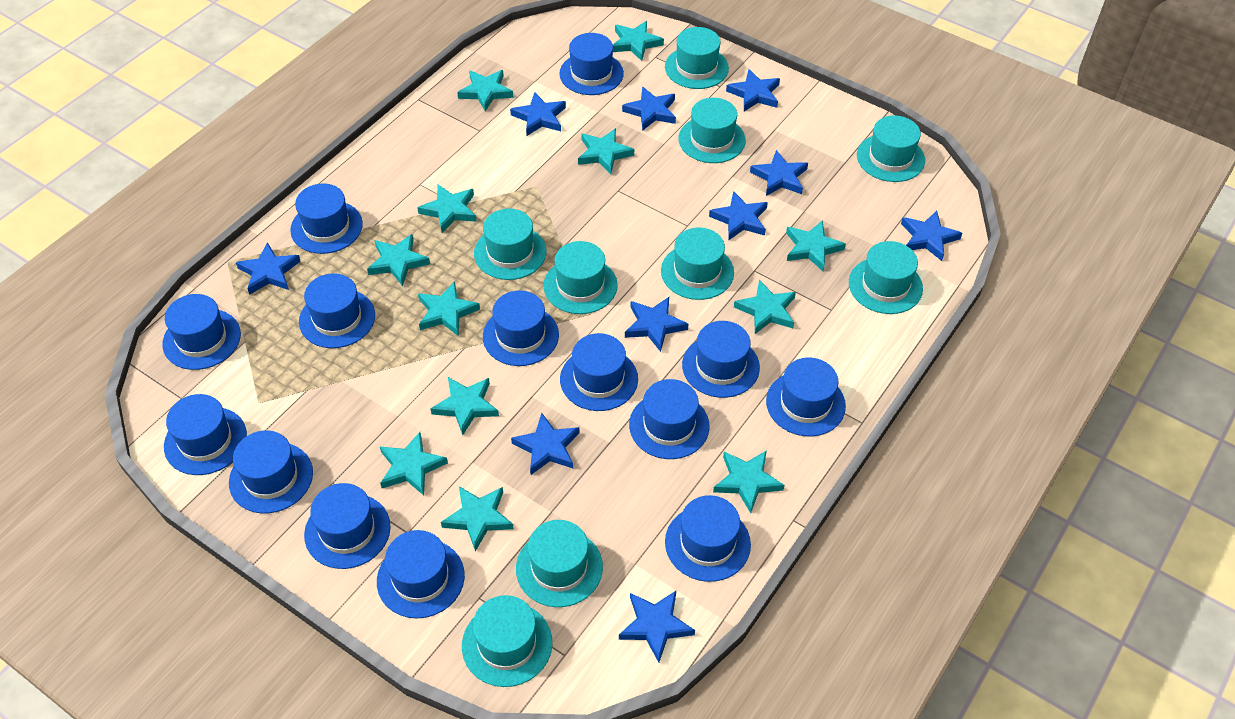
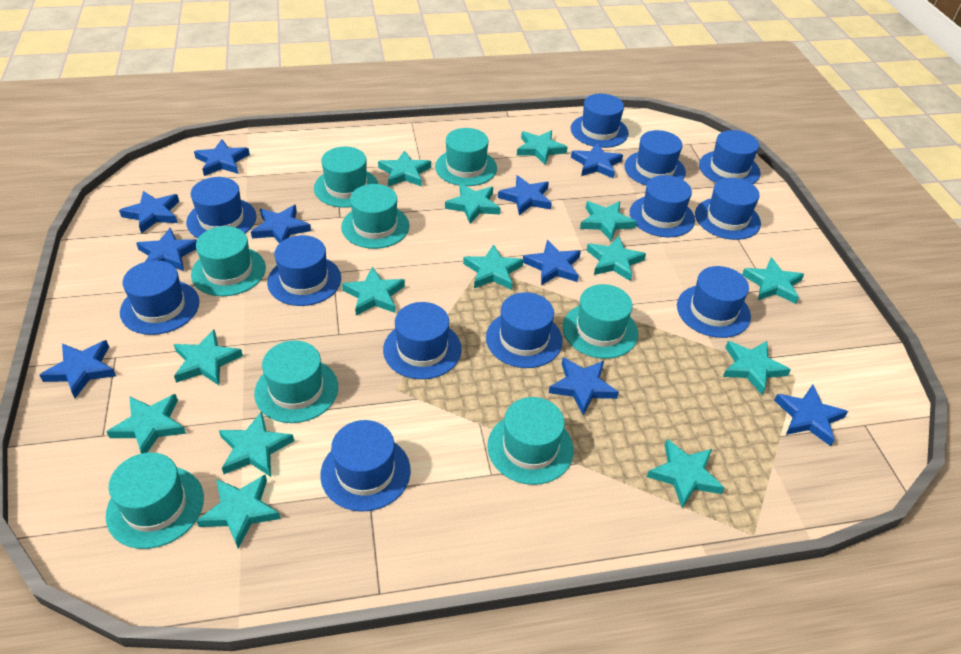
blue hat: 14 -> 12
turquoise hat: 9 -> 8
turquoise star: 12 -> 14

